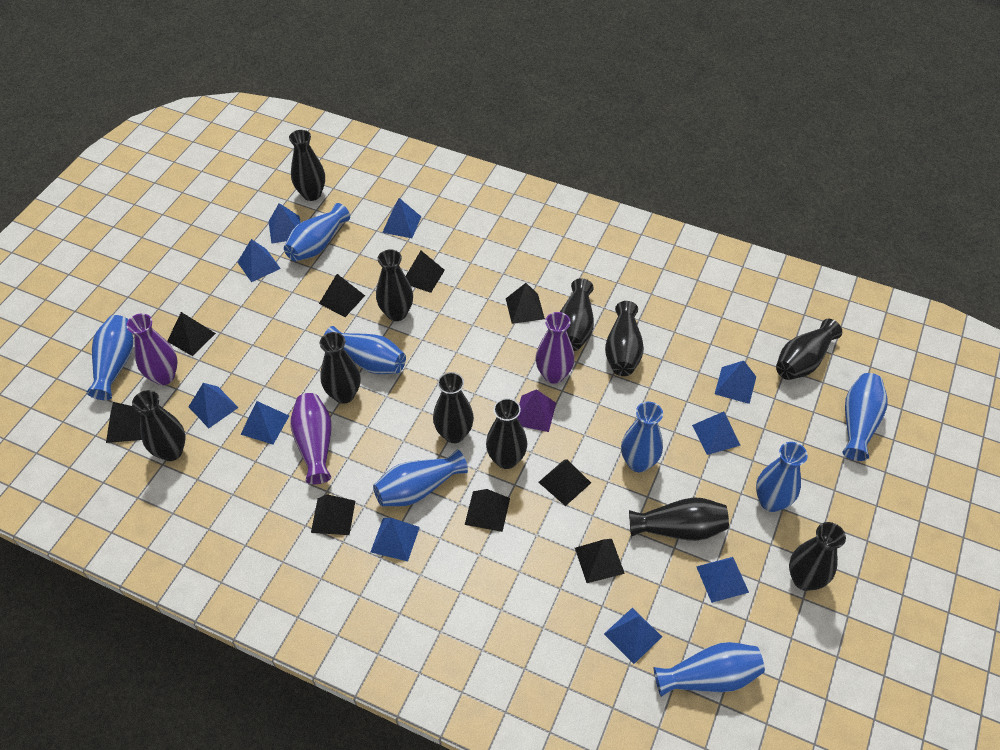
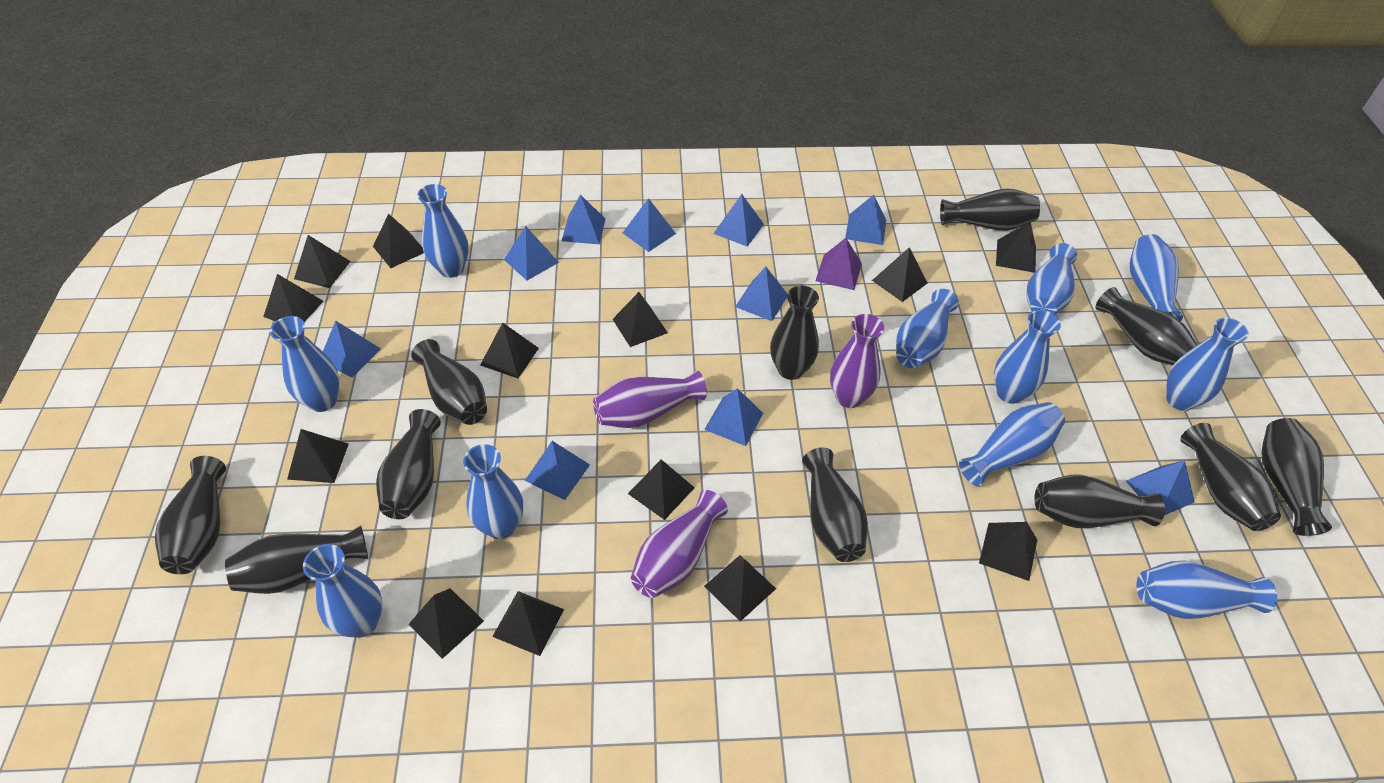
black pyramid: 9 -> 13
blue vase: 8 -> 11

